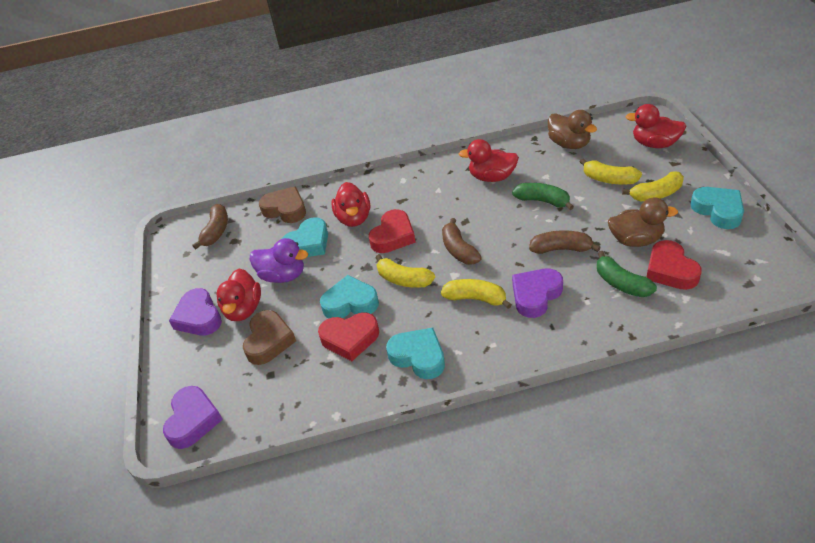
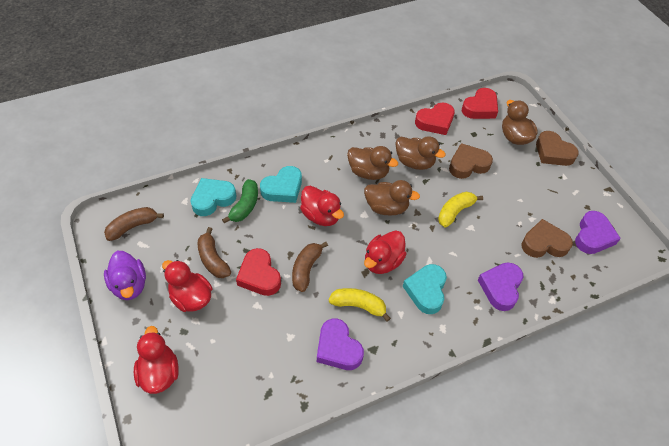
brown duck: 2 -> 4
brown heart: 2 -> 3
green banana: 2 -> 1
turquoise heart: 4 -> 3
yellow banana: 4 -> 2

